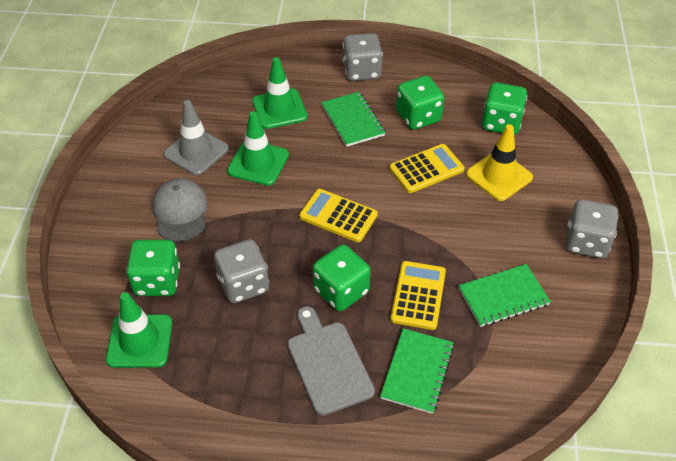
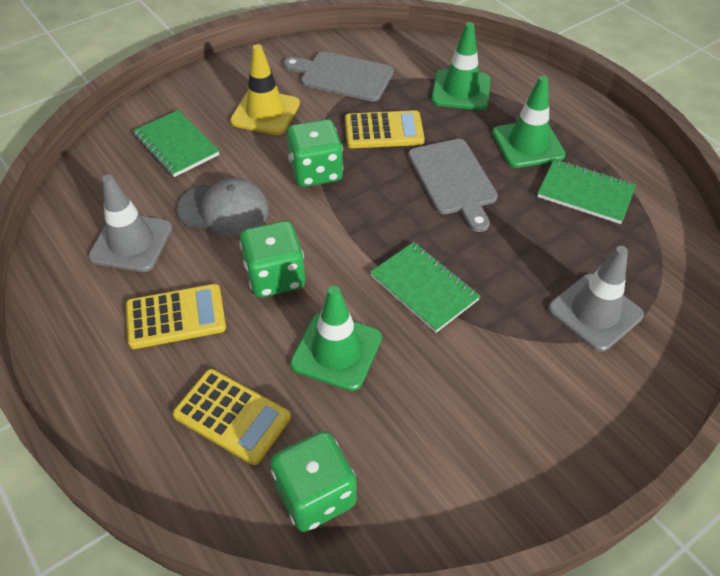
green dice: 4 -> 3
grey cutting board: 1 -> 2
grey dice: 3 -> 0
grey traffic cone: 1 -> 2

